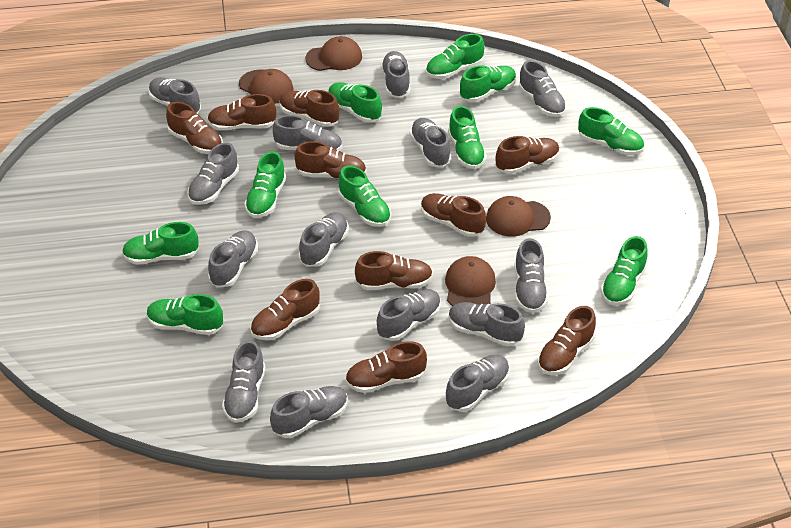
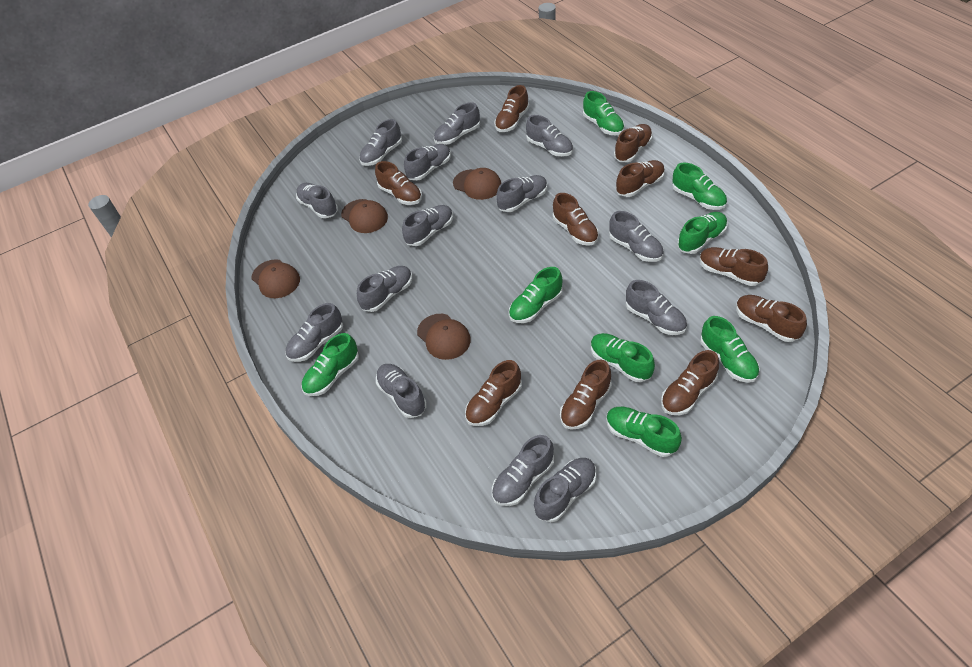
green shoe: 10 -> 8

